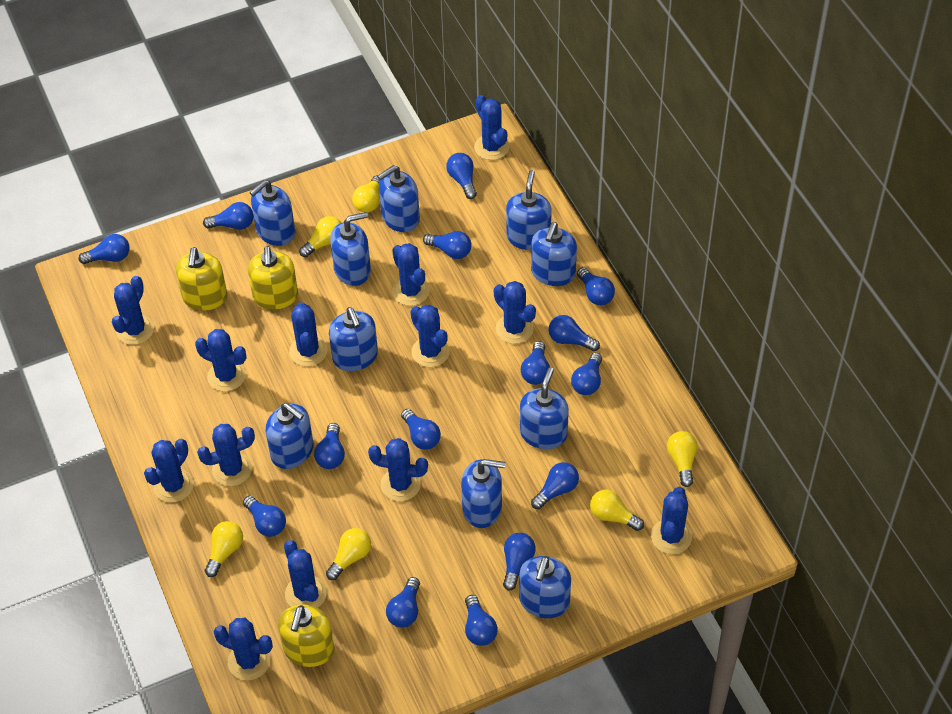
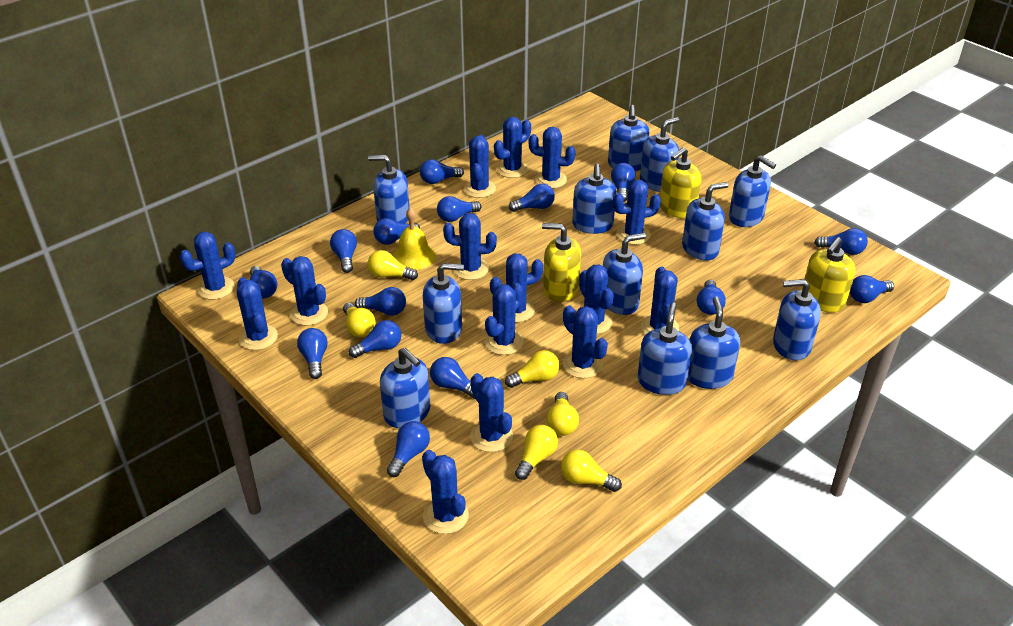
blue cactus: 13 -> 15
blue soap dispenser: 10 -> 12
yellow bell: 0 -> 1

